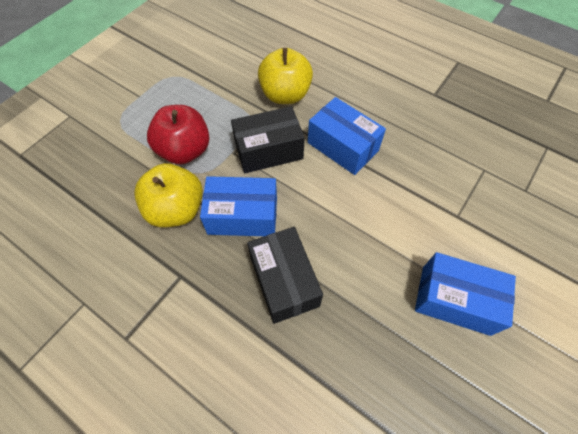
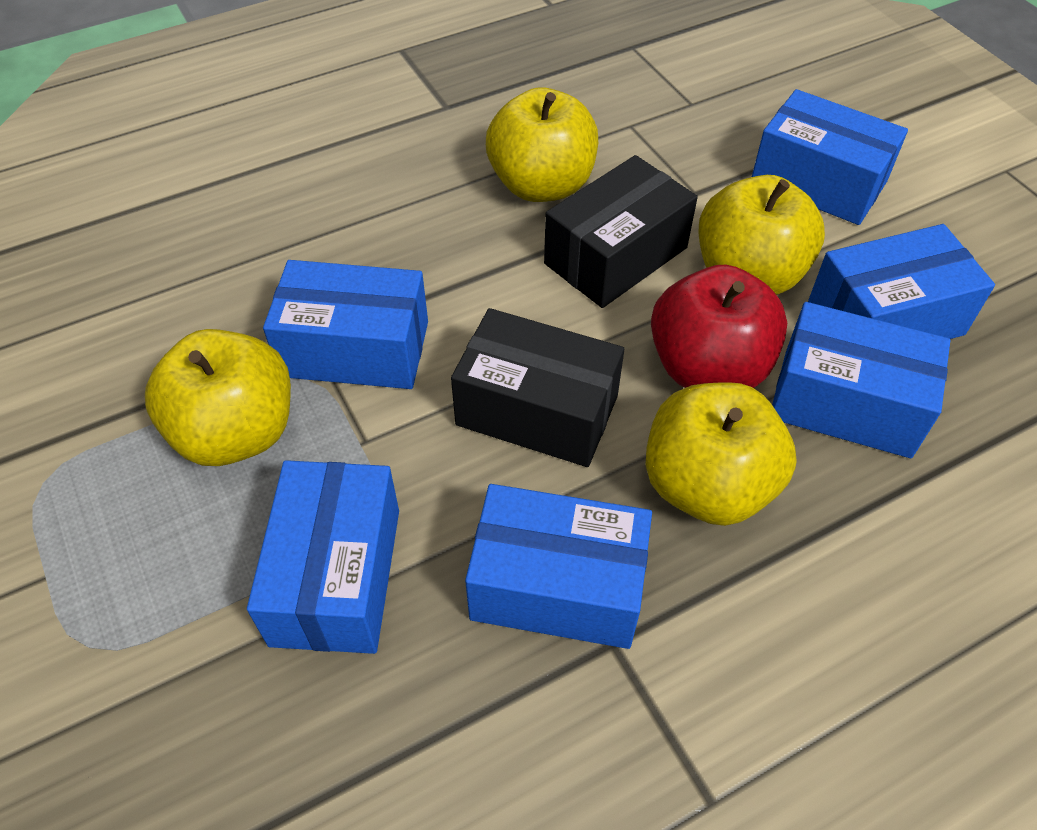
blue box: 3 -> 6
yellow apple: 2 -> 4

